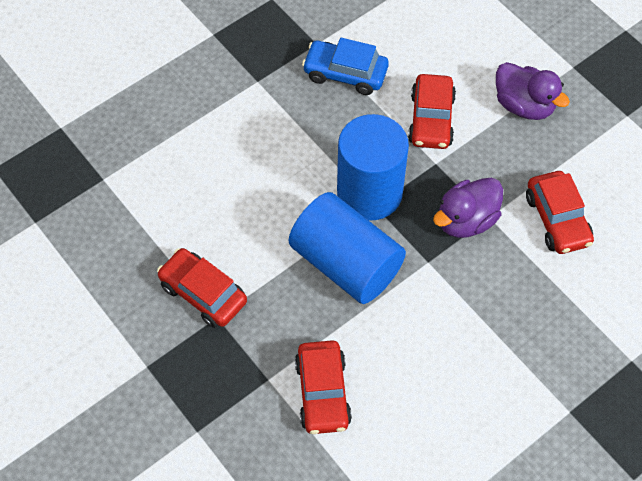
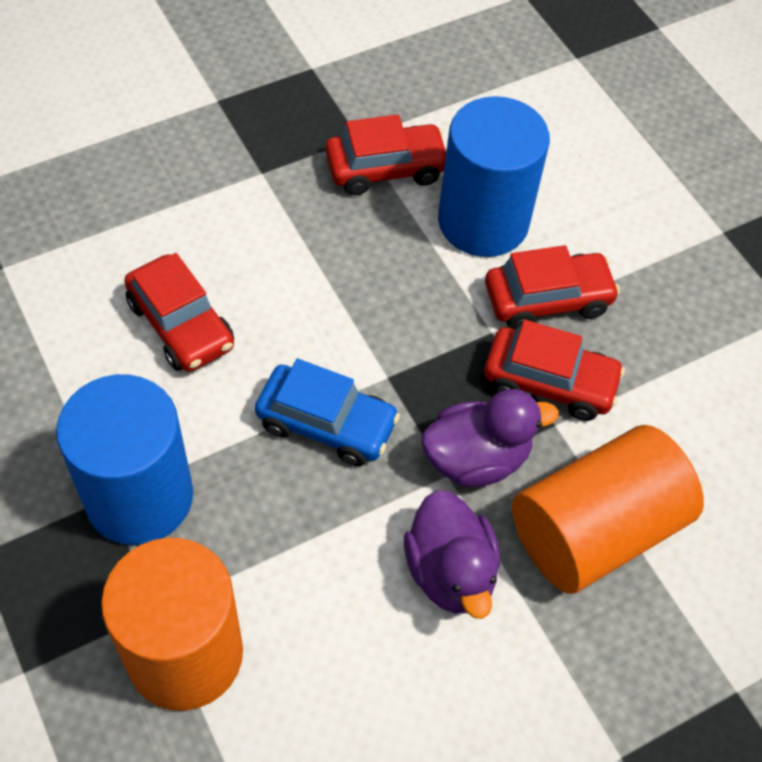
orange cylinder: 0 -> 2

